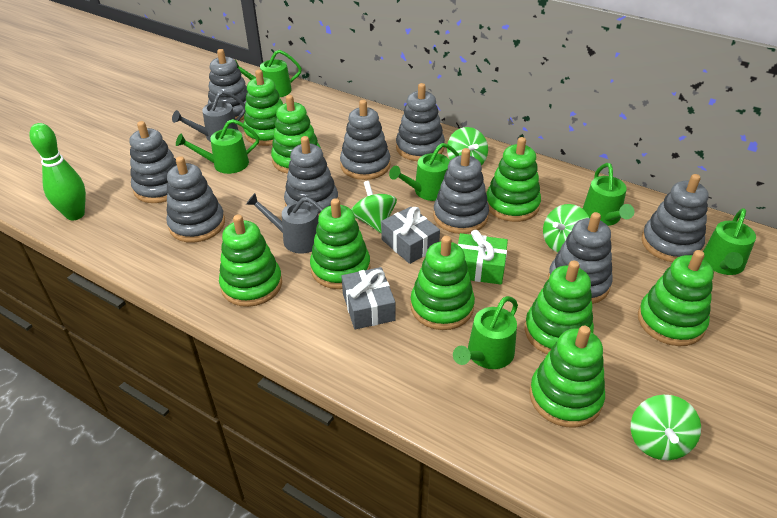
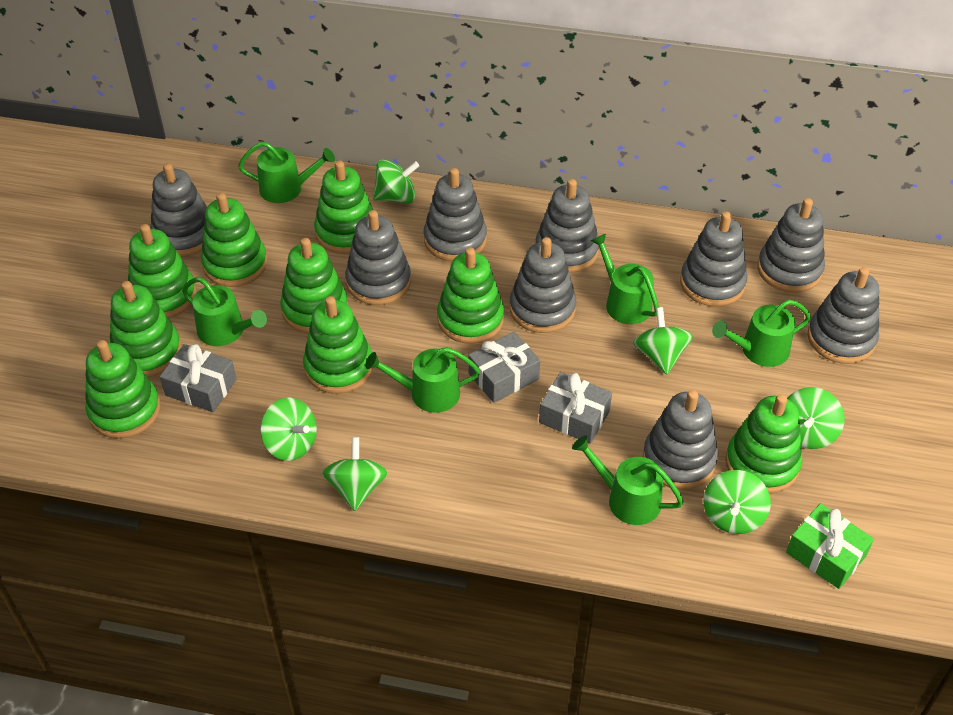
green bowling pin: 1 -> 0
green spinning top: 4 -> 6
grey gift: 2 -> 3
grey watering can: 2 -> 0

